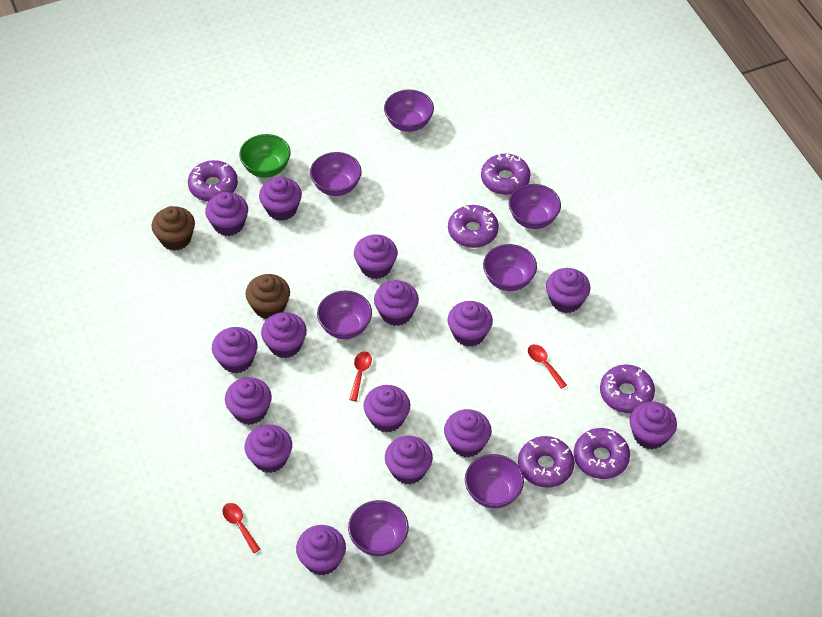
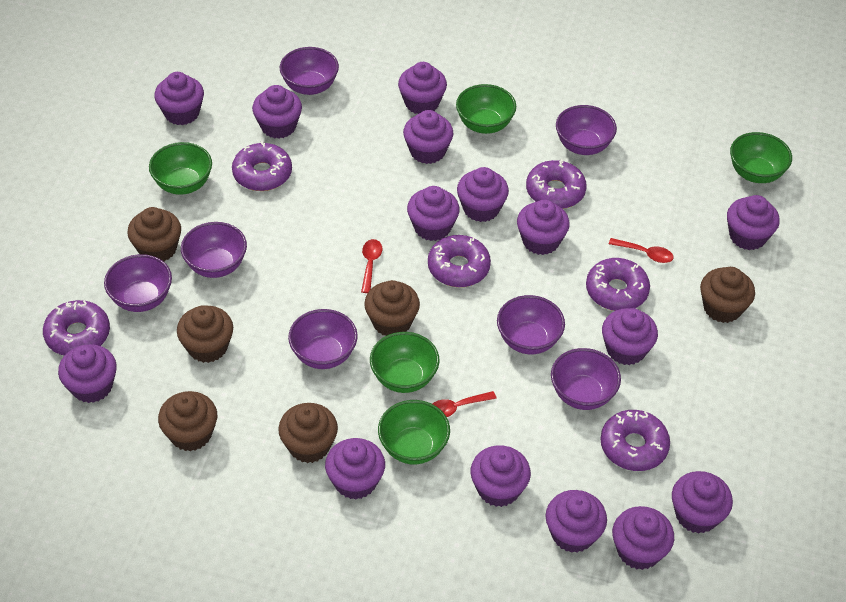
brown cupcake: 2 -> 6
green bowl: 1 -> 5

